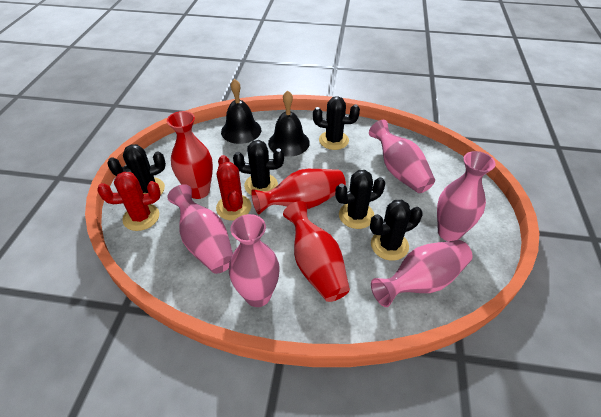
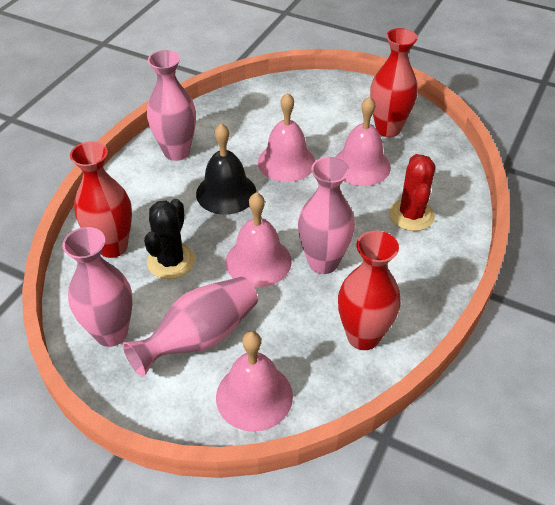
black bell: 2 -> 1
black cactus: 5 -> 1
pink bell: 0 -> 4
pink vase: 5 -> 4
red cactus: 2 -> 1

